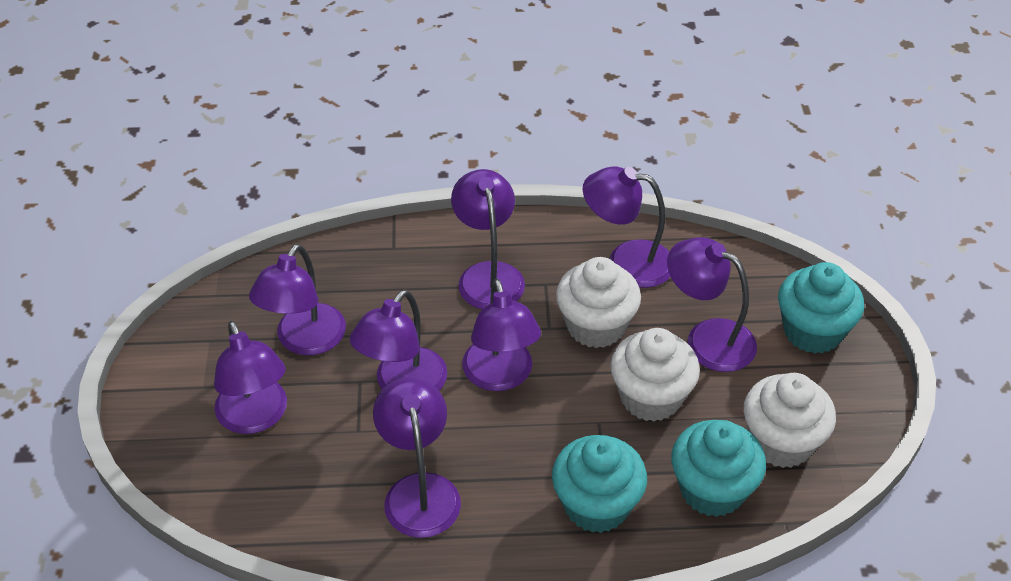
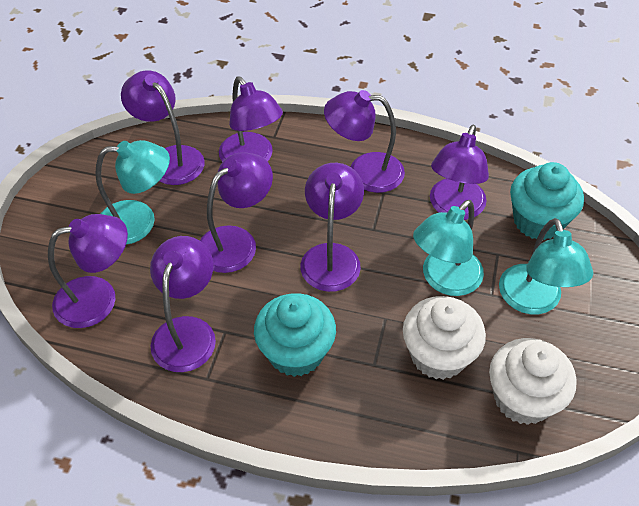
turquoise cupcake: 3 -> 2
turquoise lamp: 0 -> 3
white cupcake: 3 -> 2

